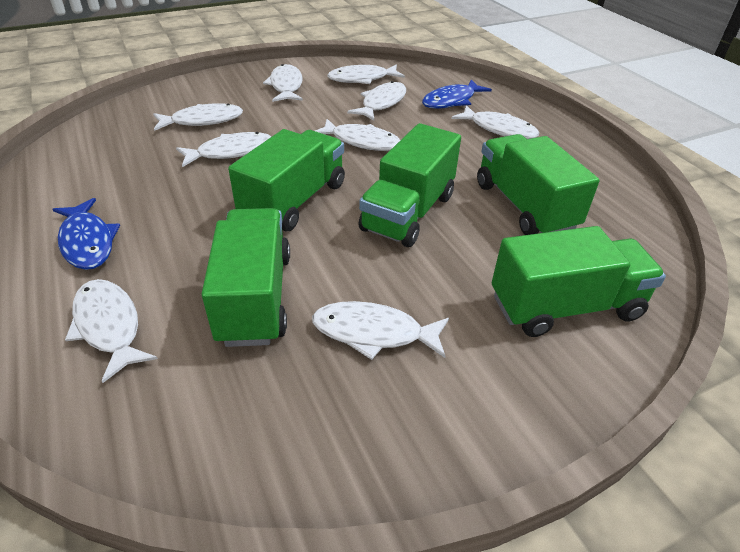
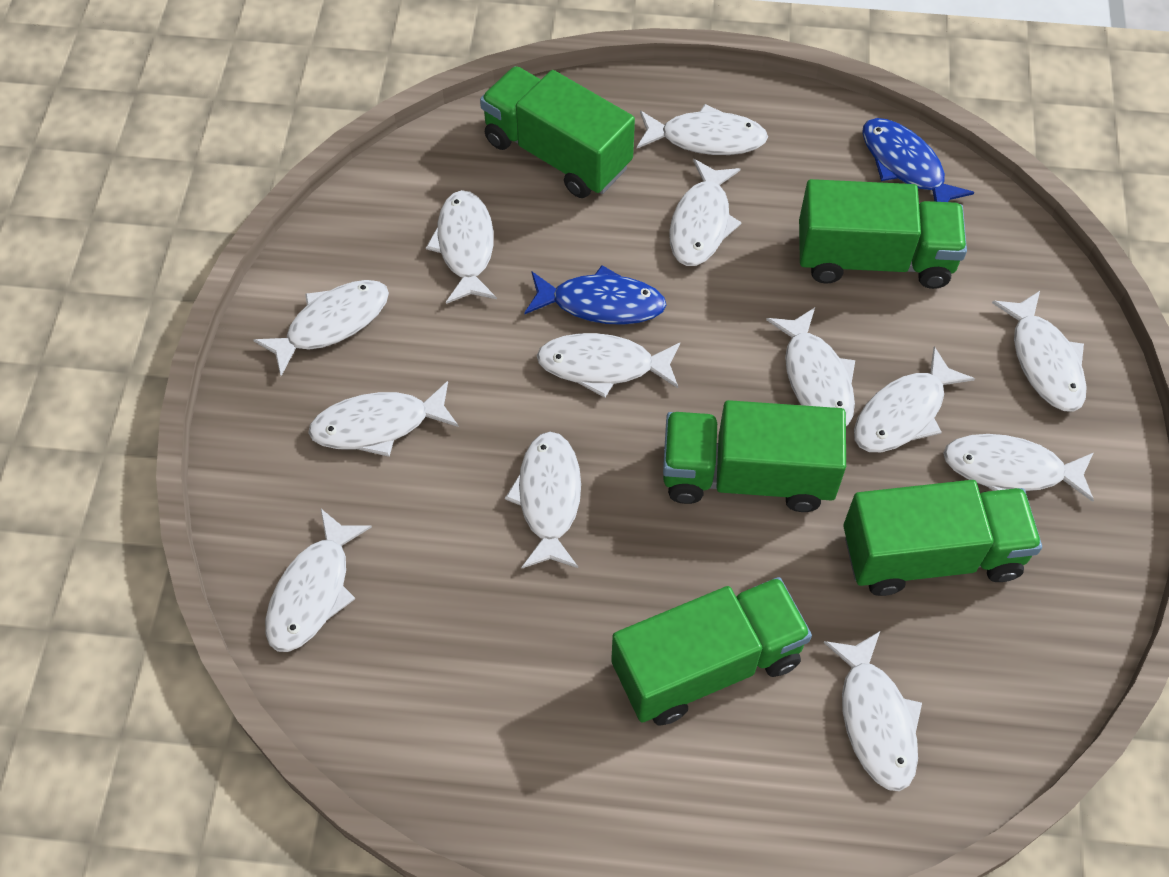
white fish: 9 -> 13

